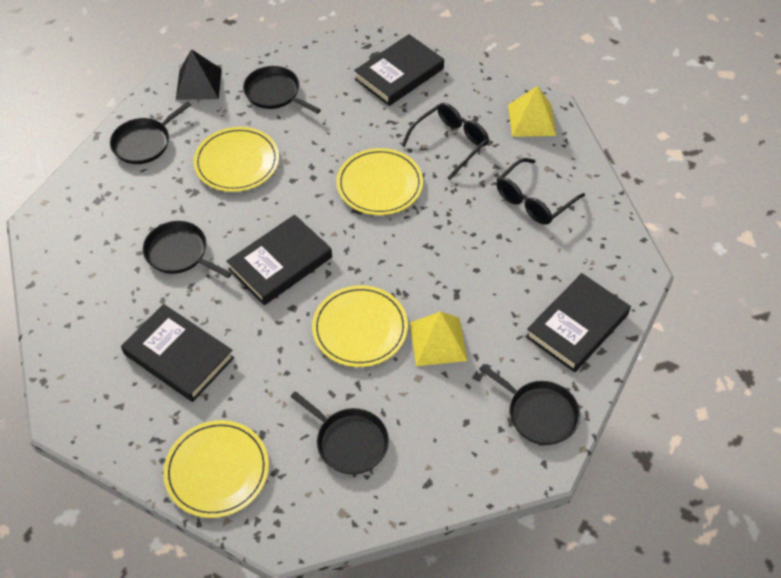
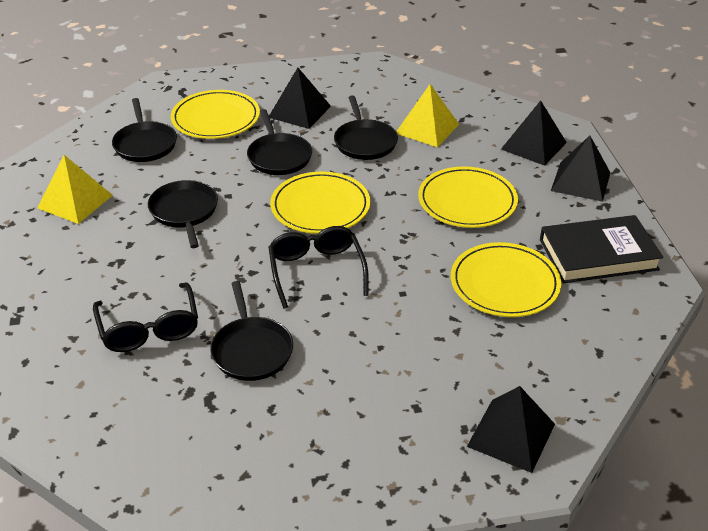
black book: 4 -> 1
black pyramid: 1 -> 4

